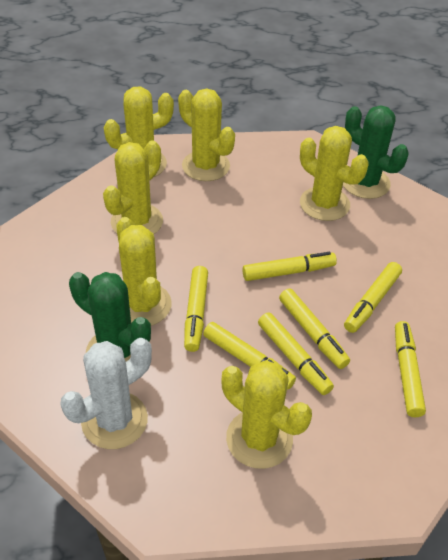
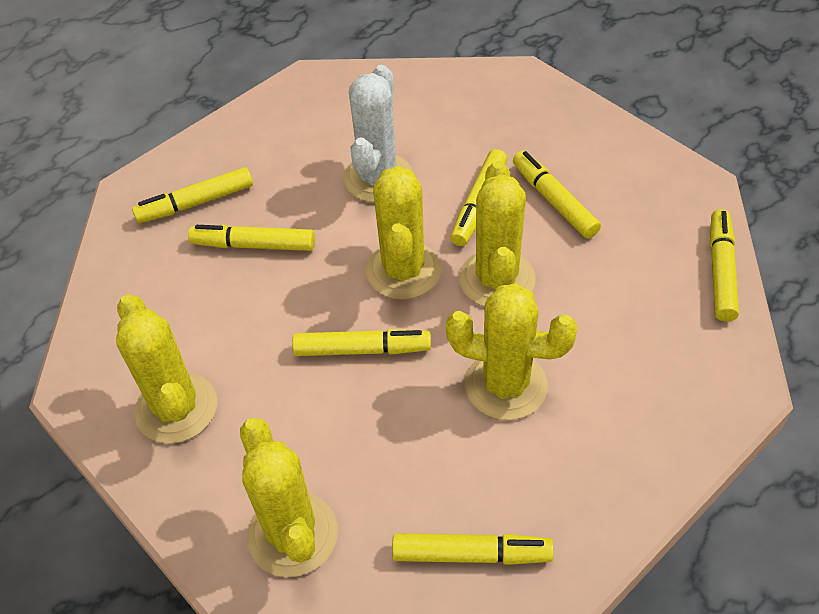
green cactus: 2 -> 0
yellow cactus: 6 -> 5

